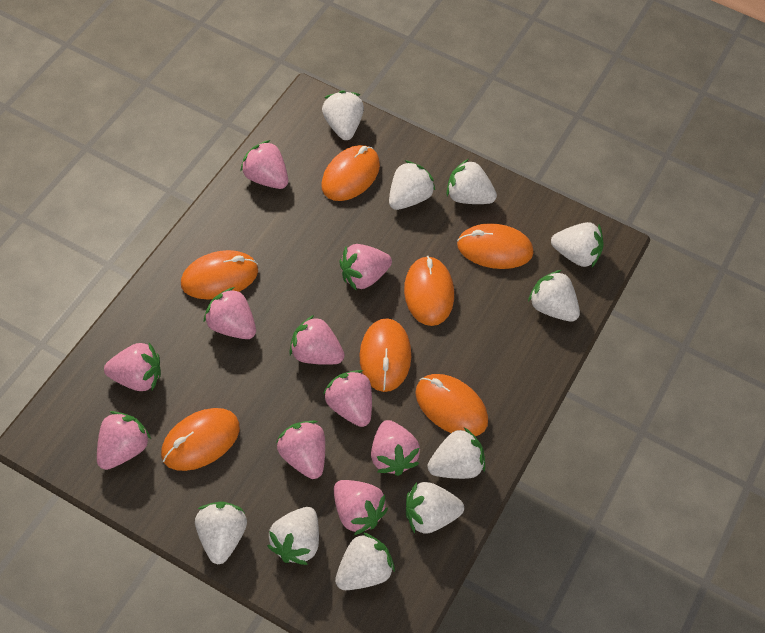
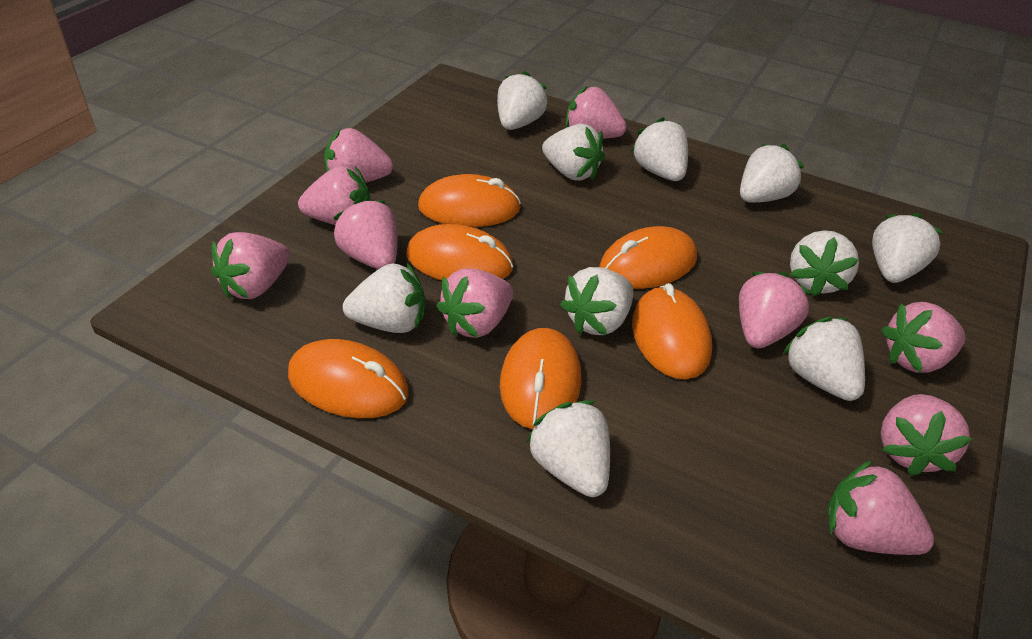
orange mouse: 7 -> 6

